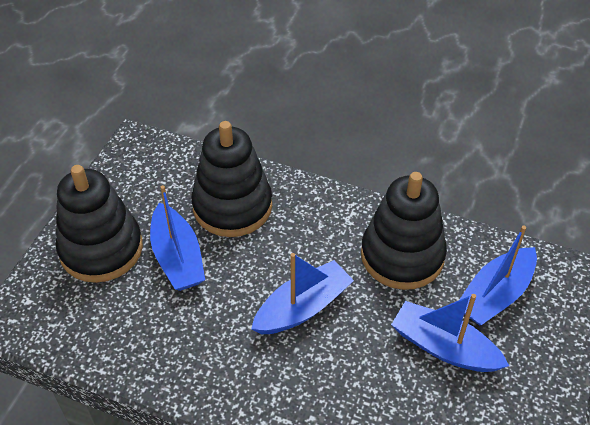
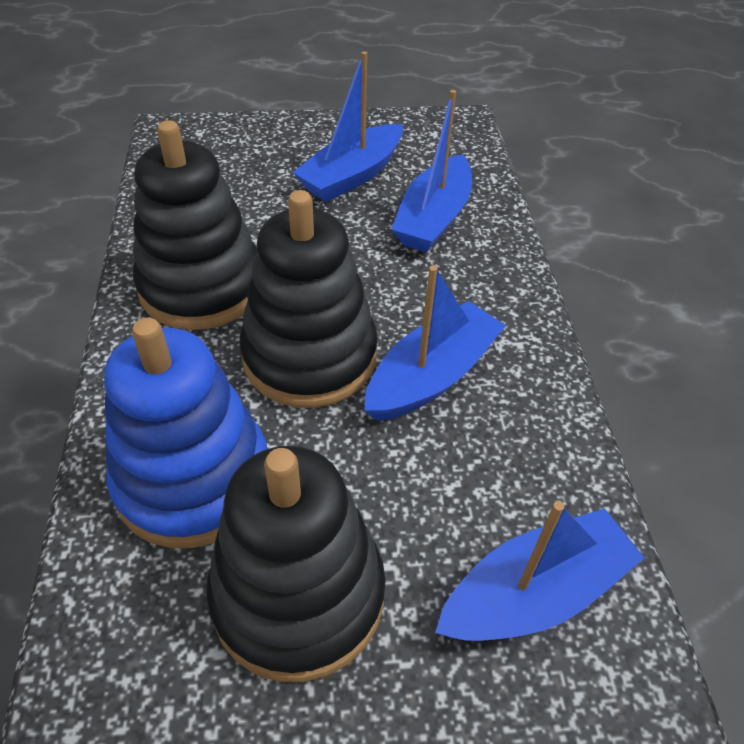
blue stacking toy: 0 -> 1

